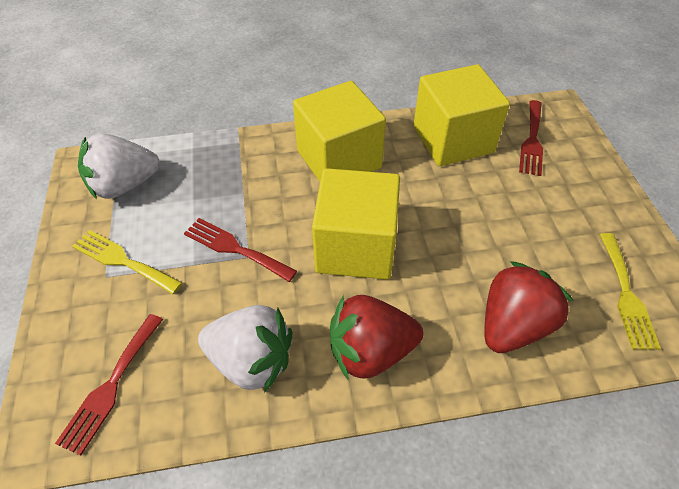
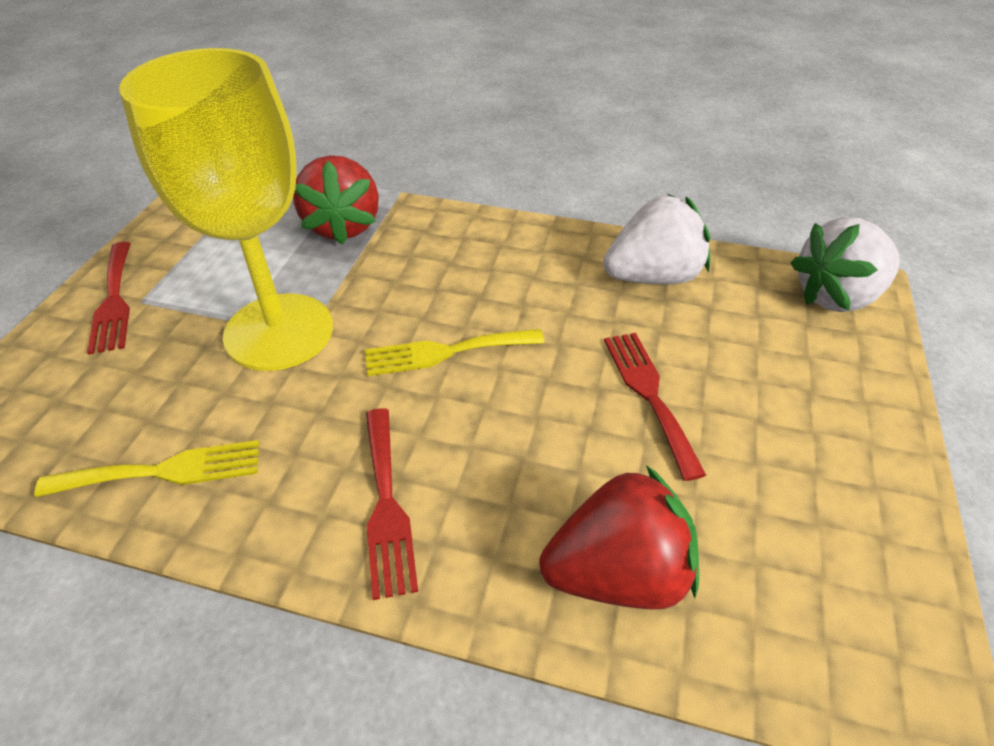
yellow cube: 3 -> 0
yellow goblet: 0 -> 1

